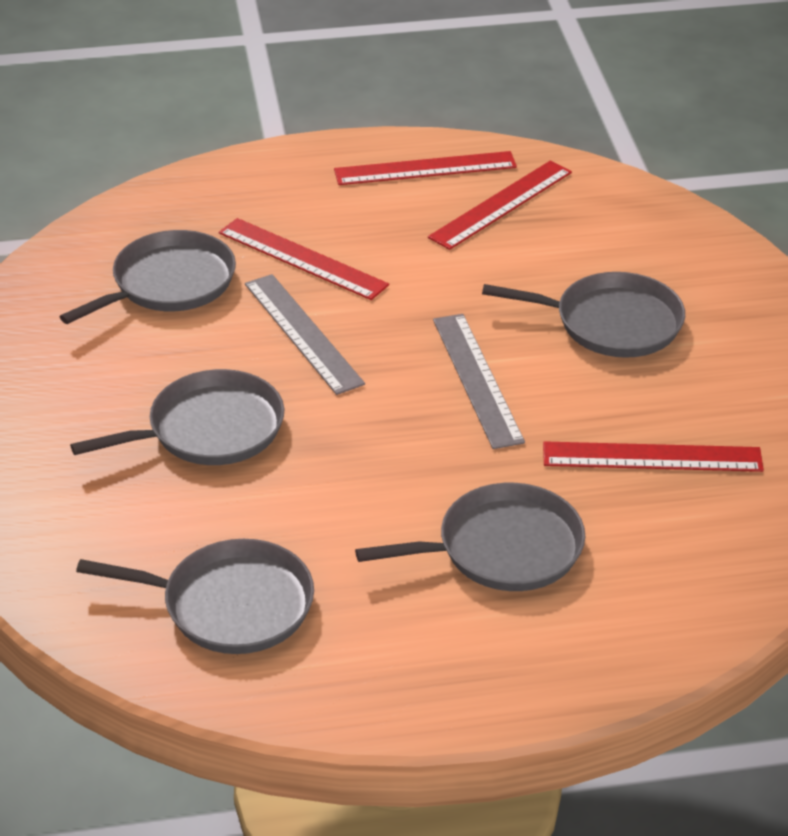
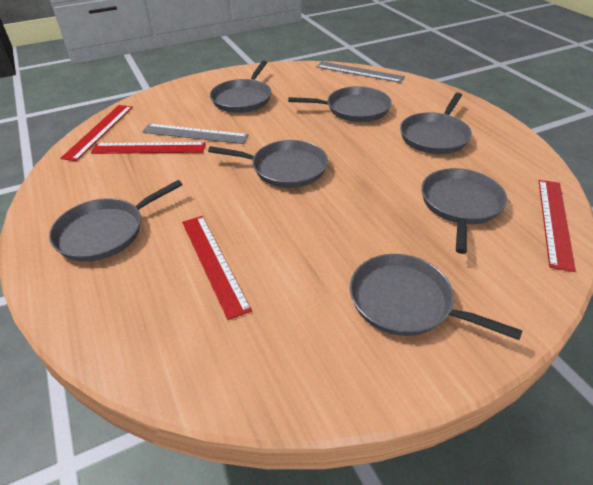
grey pan: 5 -> 7

